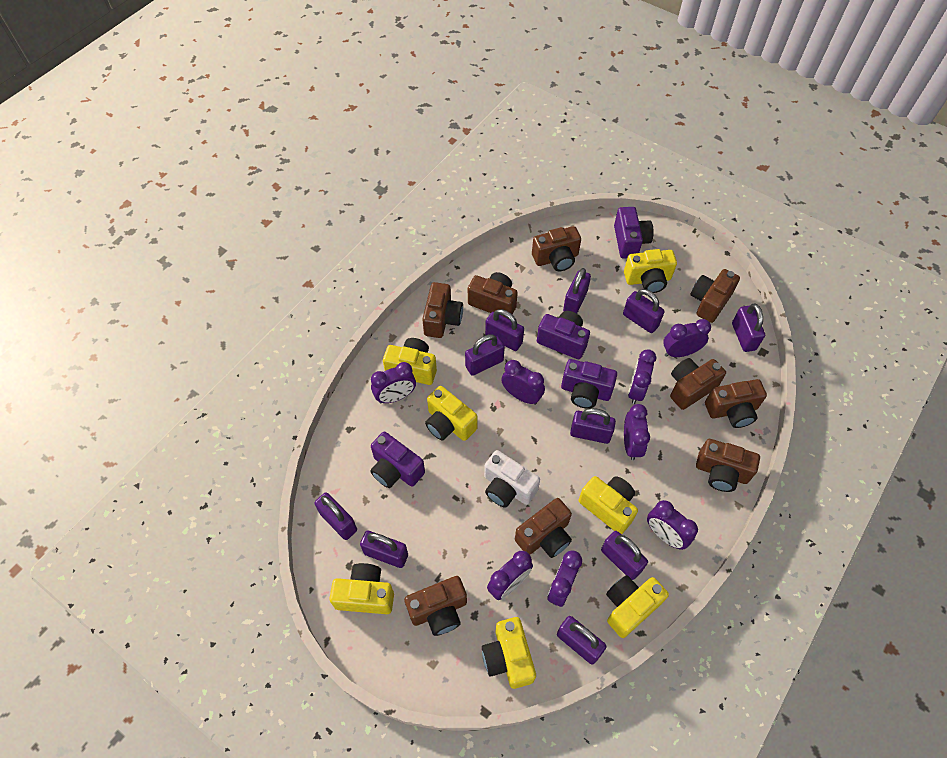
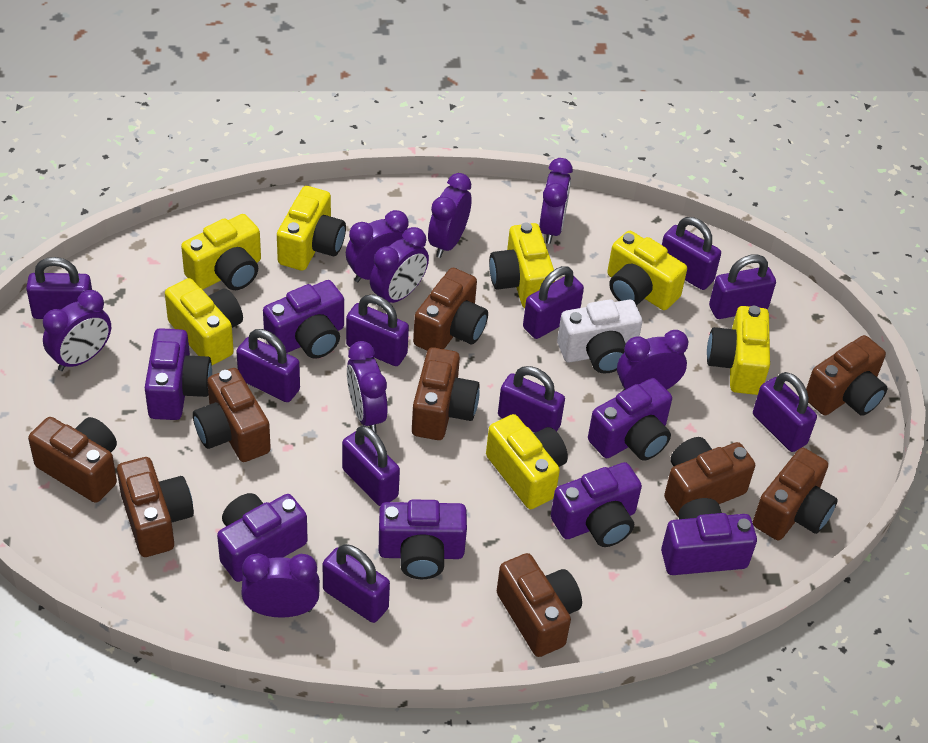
purple camera: 4 -> 7

